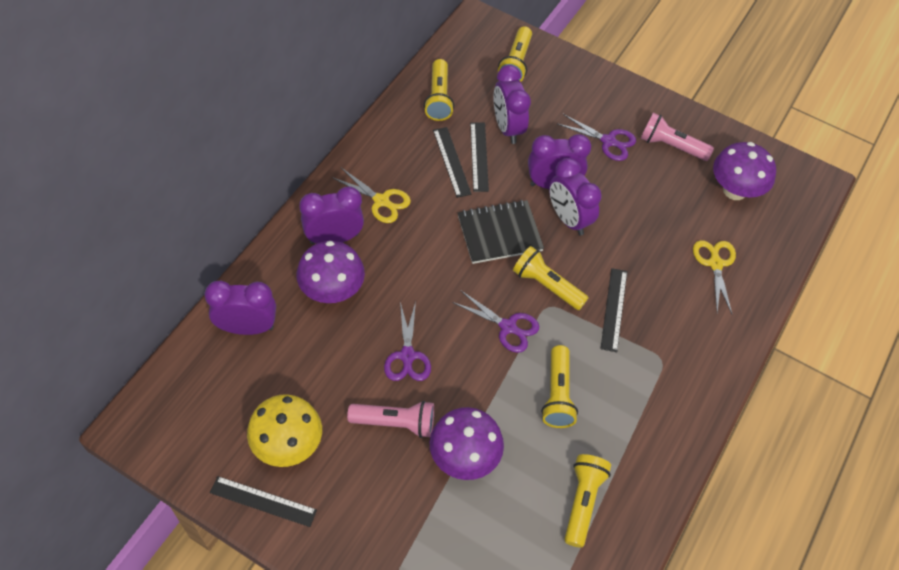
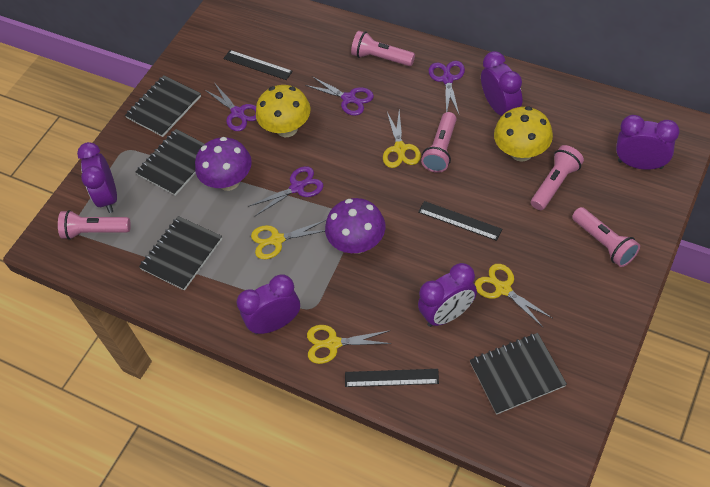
black notebook: 1 -> 4
black ruler: 4 -> 3
pink flashlight: 2 -> 5
purple mushroom: 3 -> 2
purple scissors: 3 -> 4
yellow flashlight: 5 -> 0
yellow mushroom: 1 -> 2
yellow scissors: 2 -> 4

